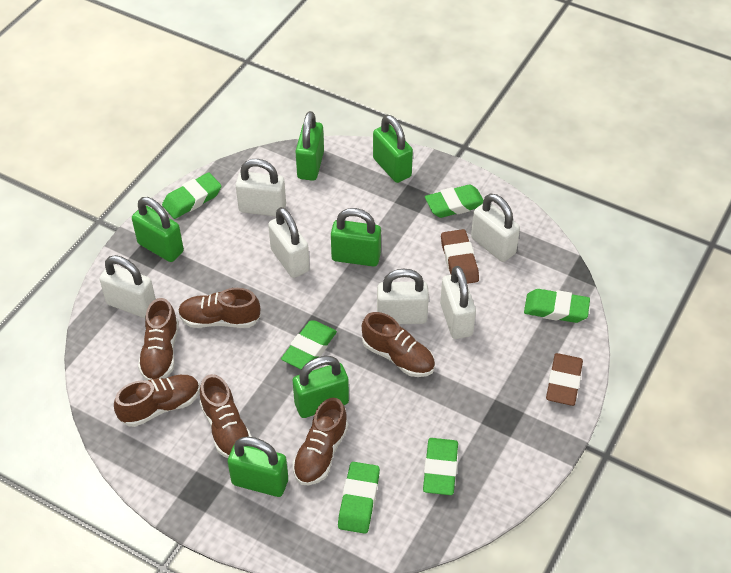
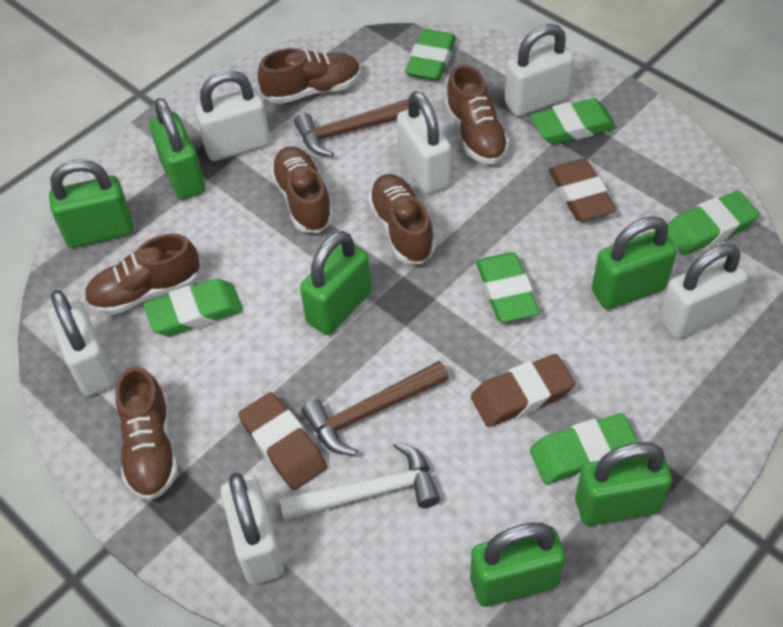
brown eraser: 2 -> 3
brown hammer: 0 -> 2
white hammer: 0 -> 1

